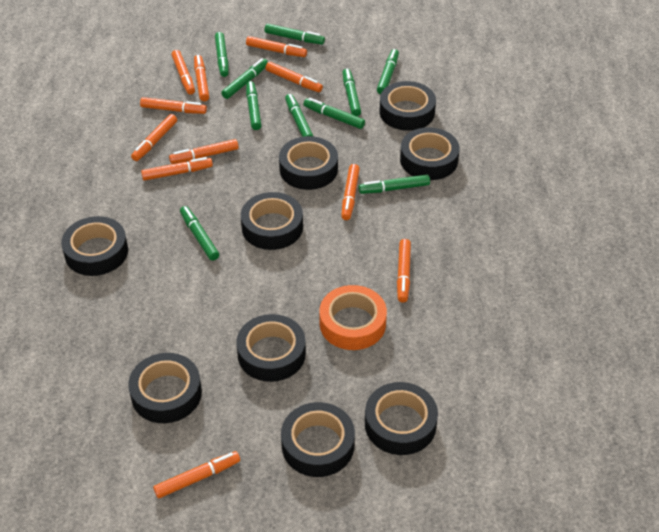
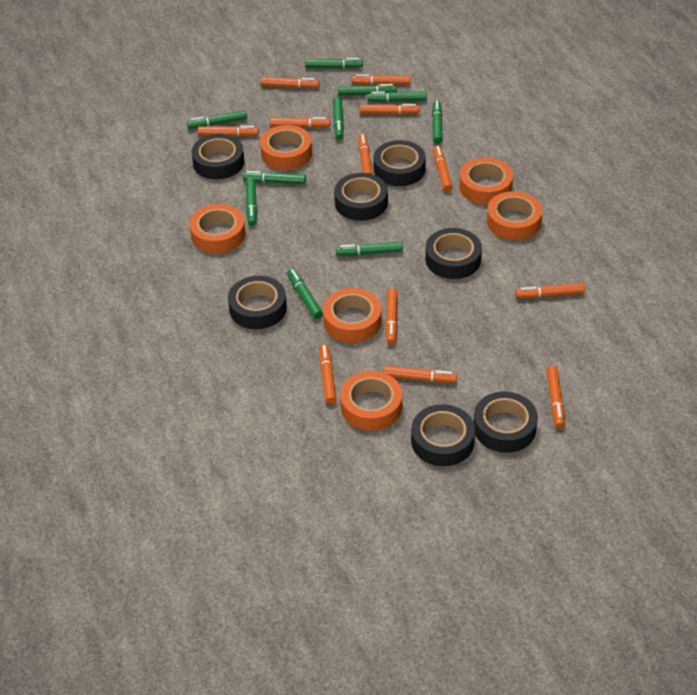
black tape: 9 -> 7
orange marker: 11 -> 12
orange tape: 1 -> 6

